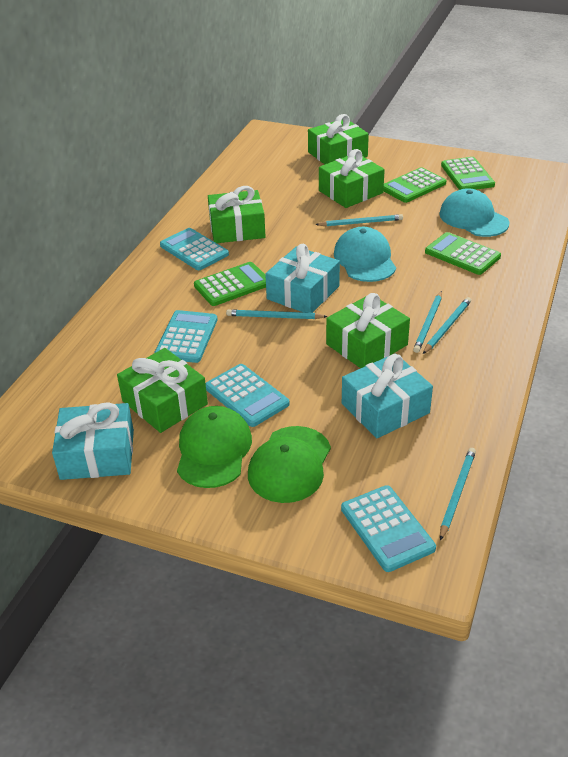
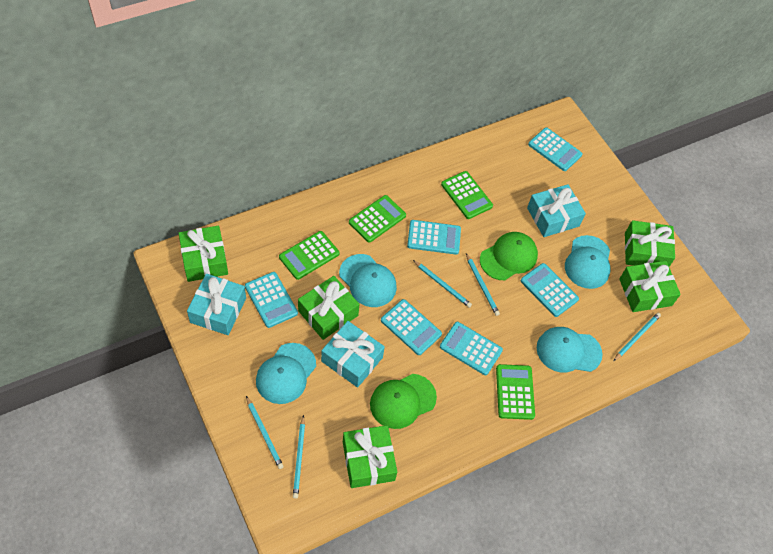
turquoise calculator: 4 -> 6
turquoise cap: 2 -> 4

